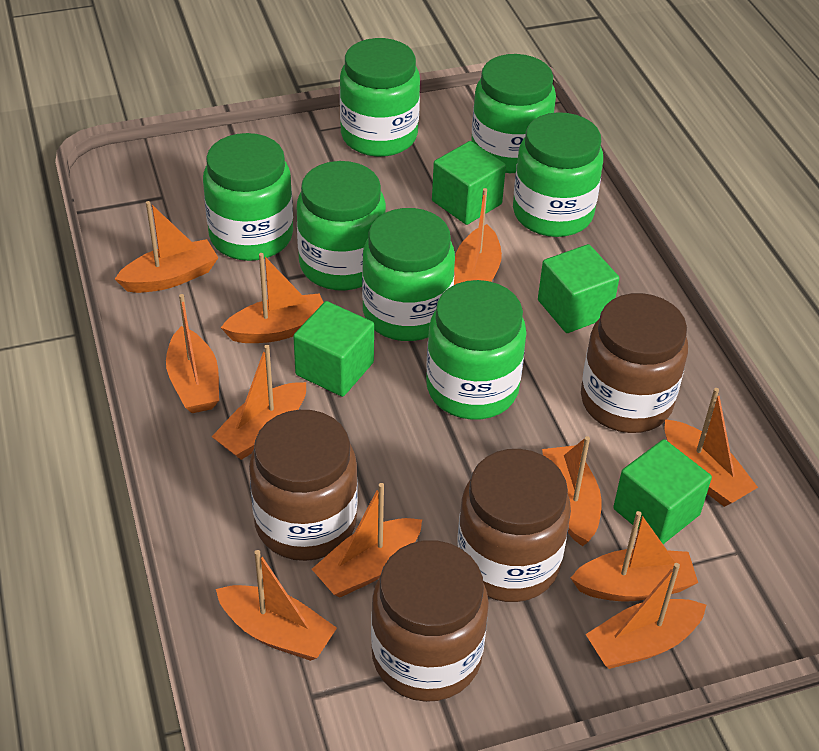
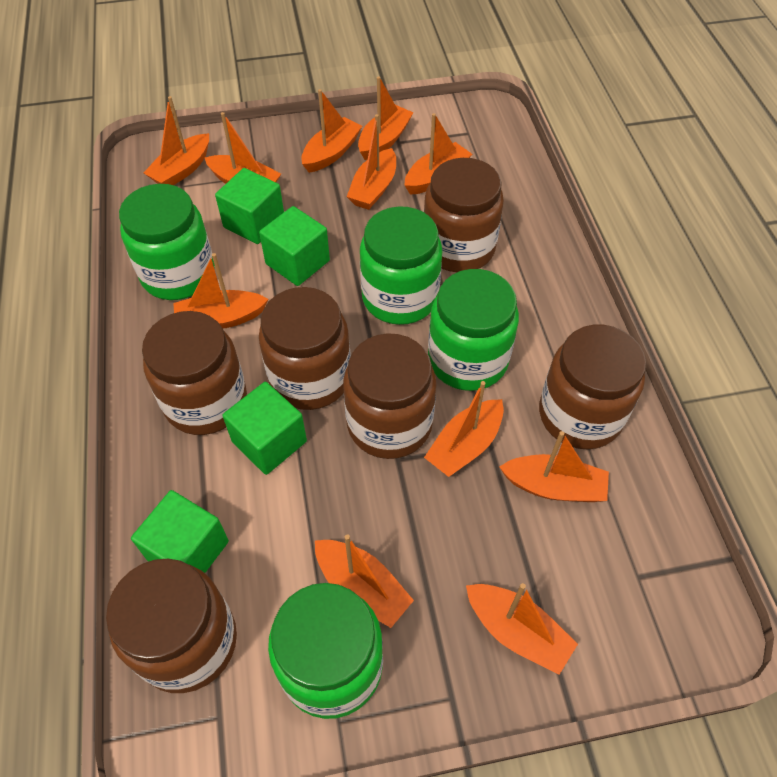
brown jar: 4 -> 6
green jar: 7 -> 4

